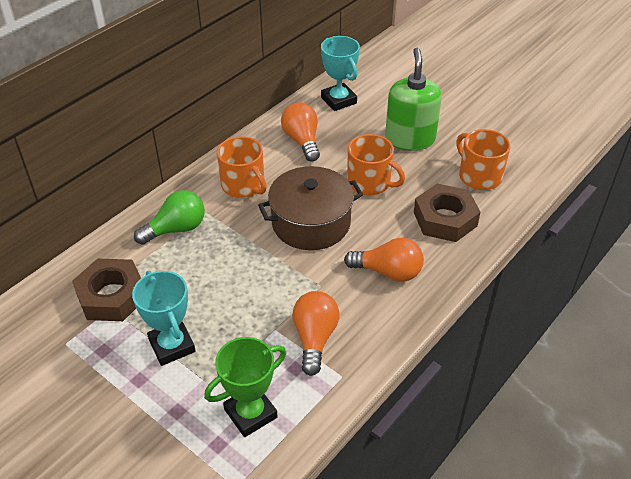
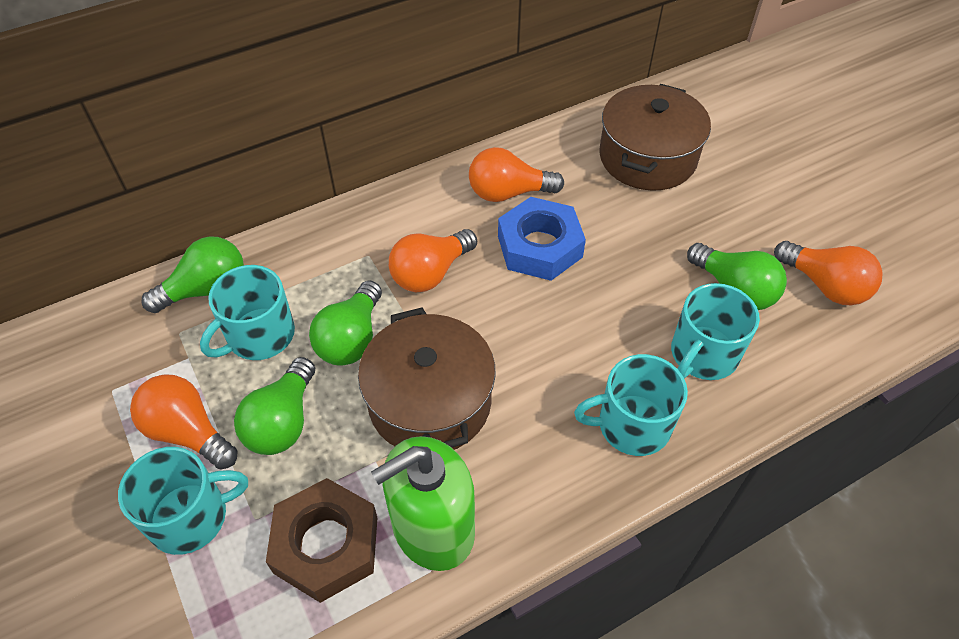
blue nut: 0 -> 1
brown nut: 2 -> 1
brown pot: 1 -> 2
green light bulb: 1 -> 4
green trophy: 1 -> 0
orange light bulb: 3 -> 4
orange mug: 3 -> 0
turquoise mug: 0 -> 4
turquoise trophy: 2 -> 0

